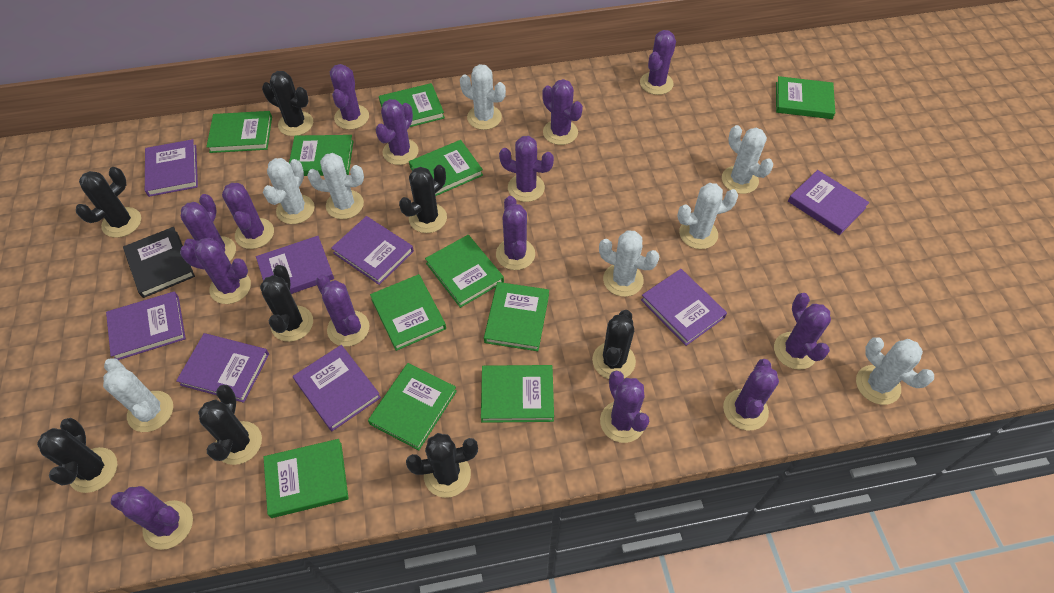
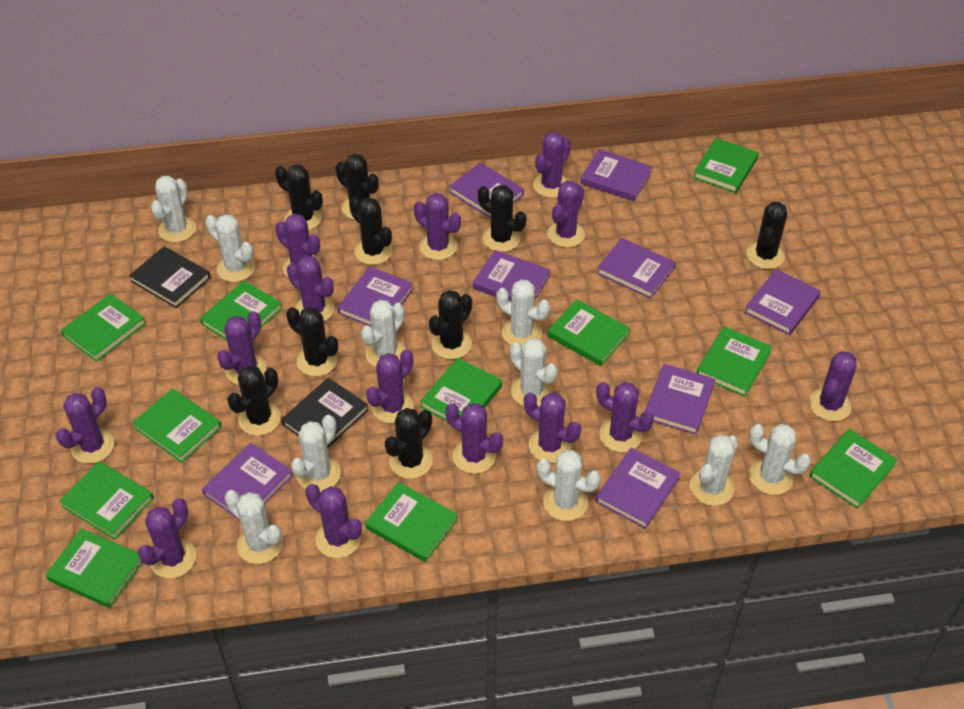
black book: 1 -> 2
black cactus: 8 -> 9
purple book: 8 -> 9
white cactus: 8 -> 10

